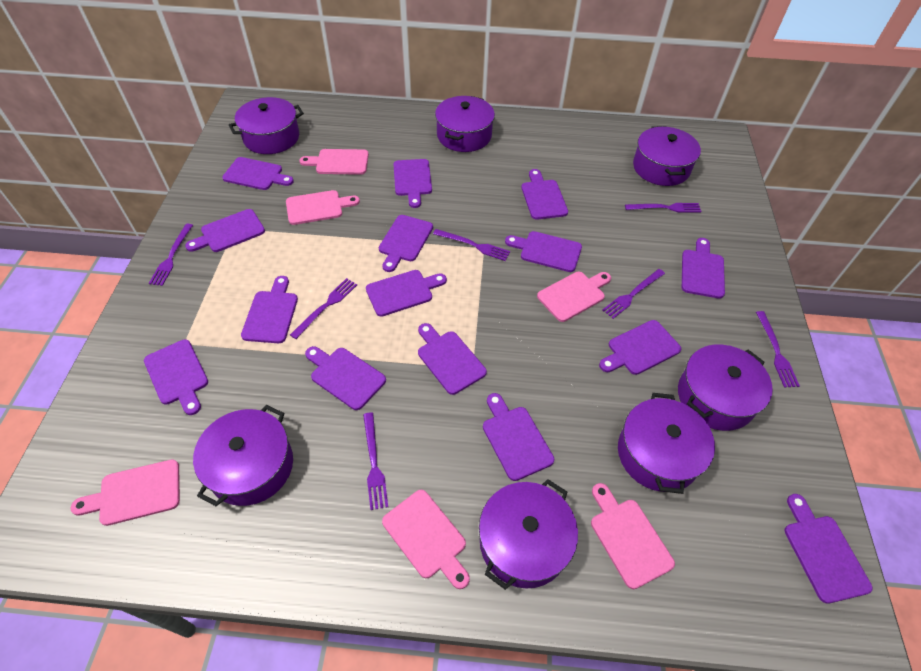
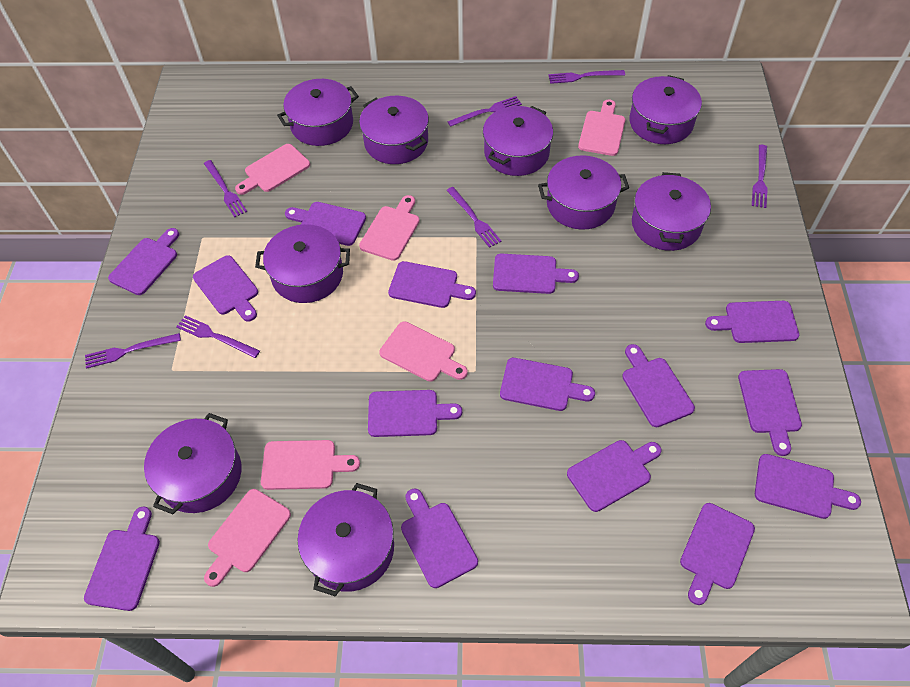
purple pot: 7 -> 9

